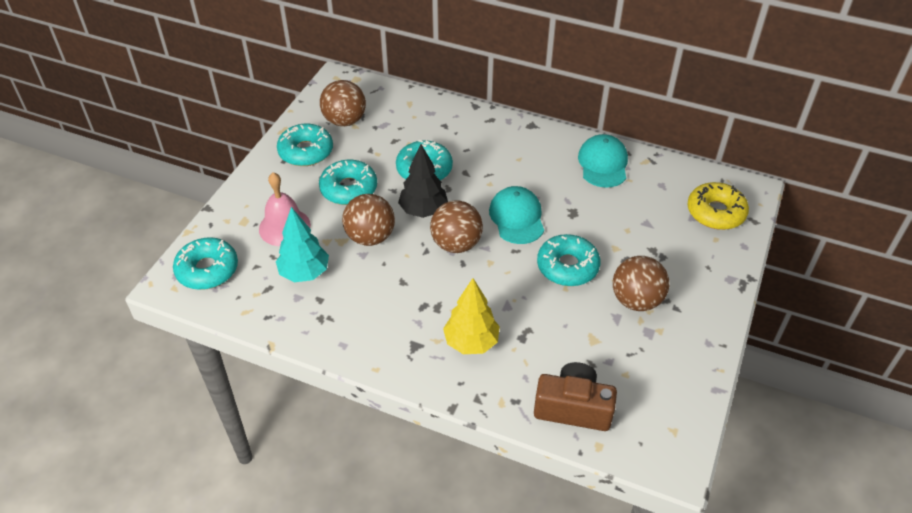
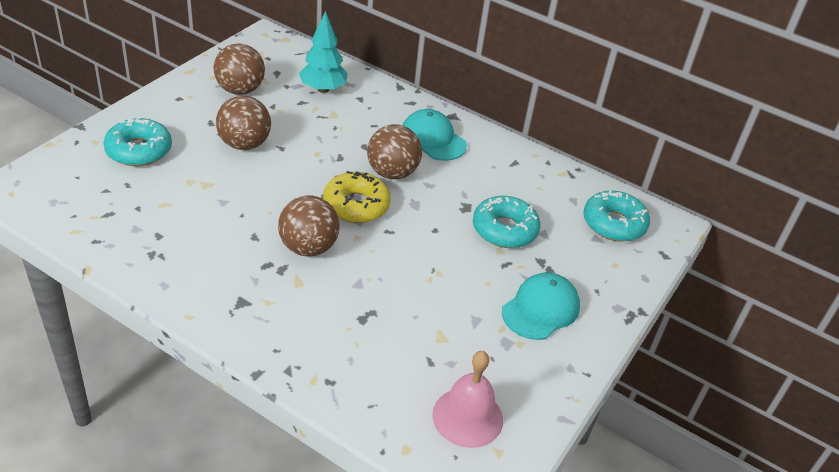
black tree: 1 -> 0
brown camera: 1 -> 0
turquoise donut: 5 -> 3
yellow tree: 1 -> 0

